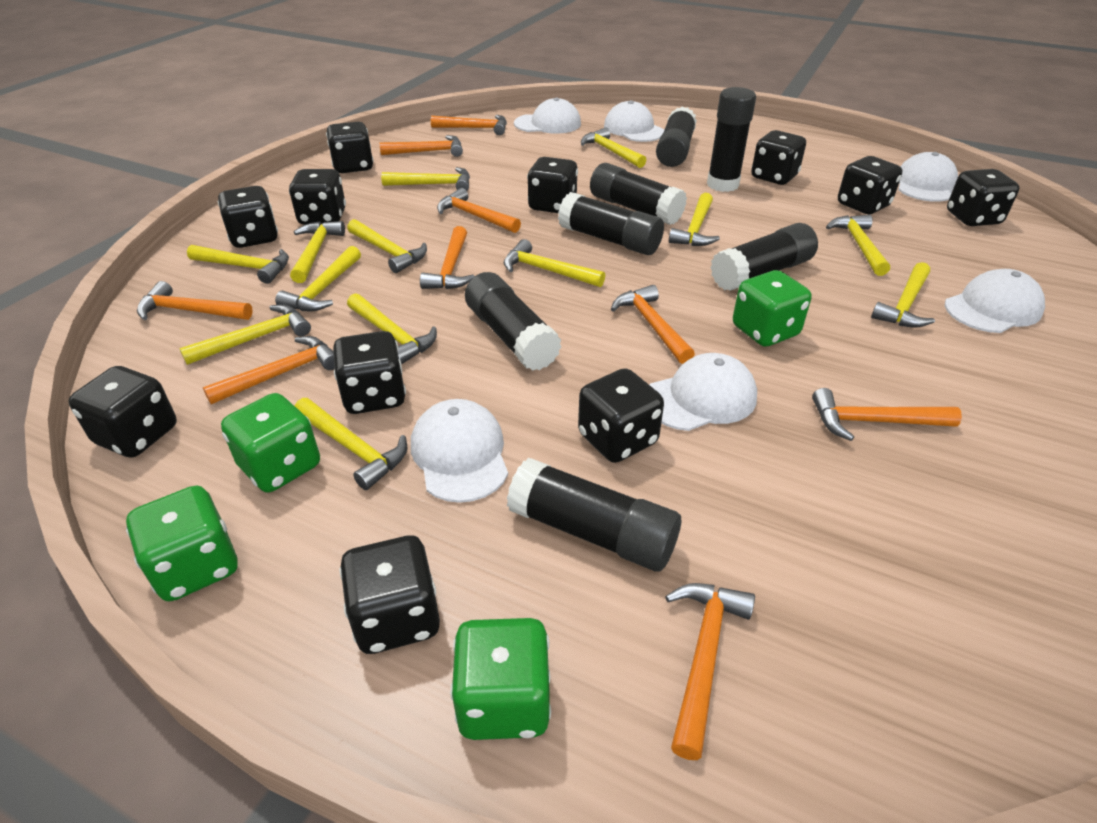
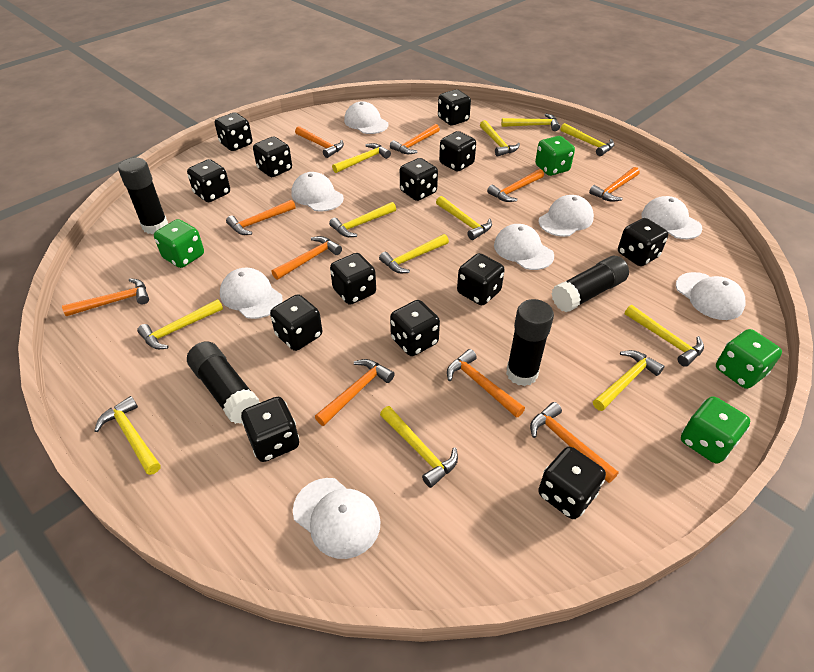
black dice: 11 -> 13
black glue stick: 7 -> 4
orange hammer: 9 -> 10
white cap: 6 -> 8
yellow hammer: 13 -> 12

